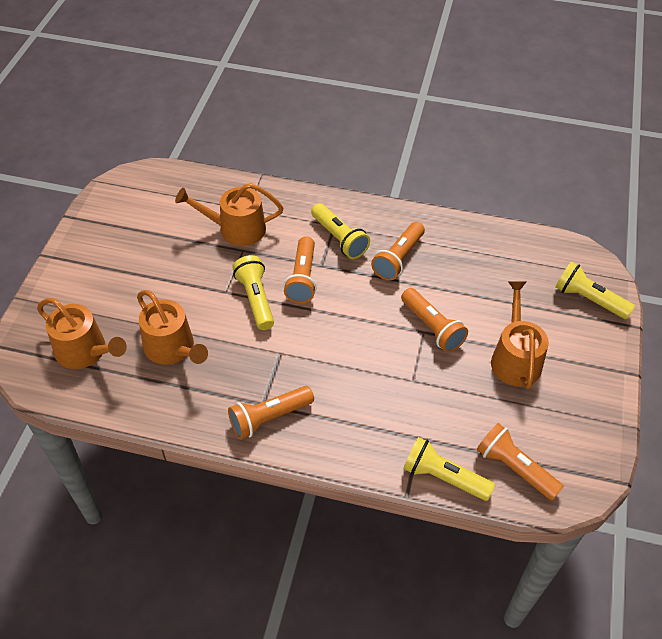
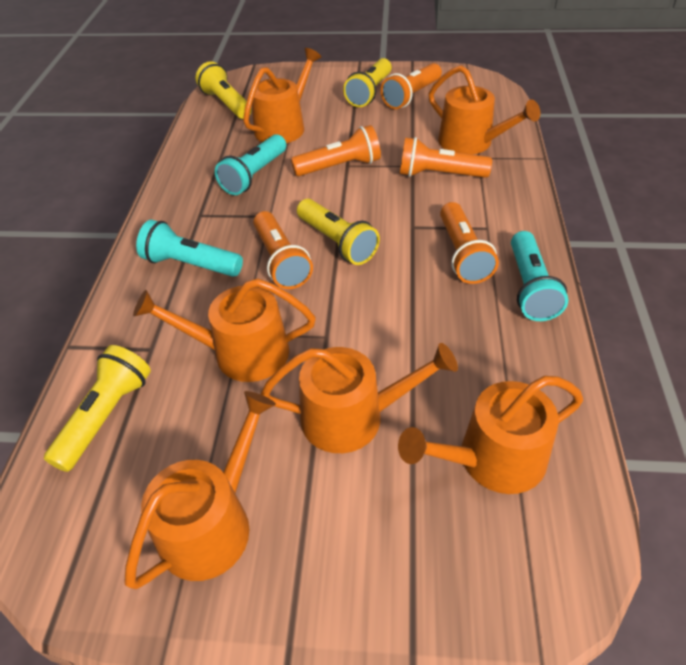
orange watering can: 4 -> 6
turquoise flashlight: 0 -> 3

